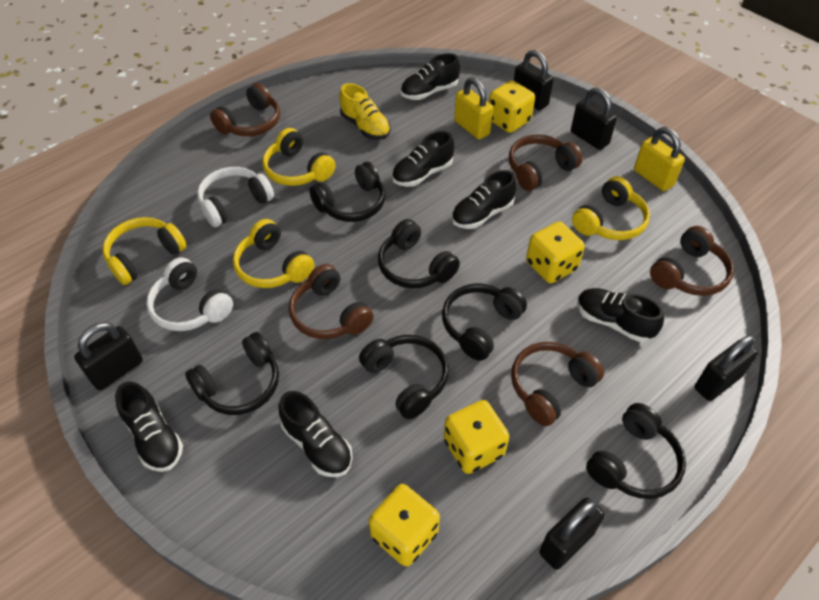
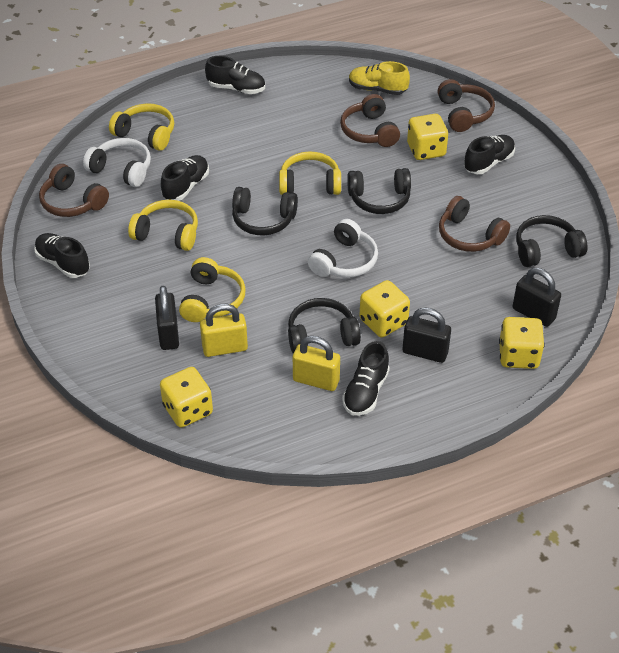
black headphones: 6 -> 4
black padlock: 5 -> 3
black shoe: 6 -> 5
brown headphones: 5 -> 4

